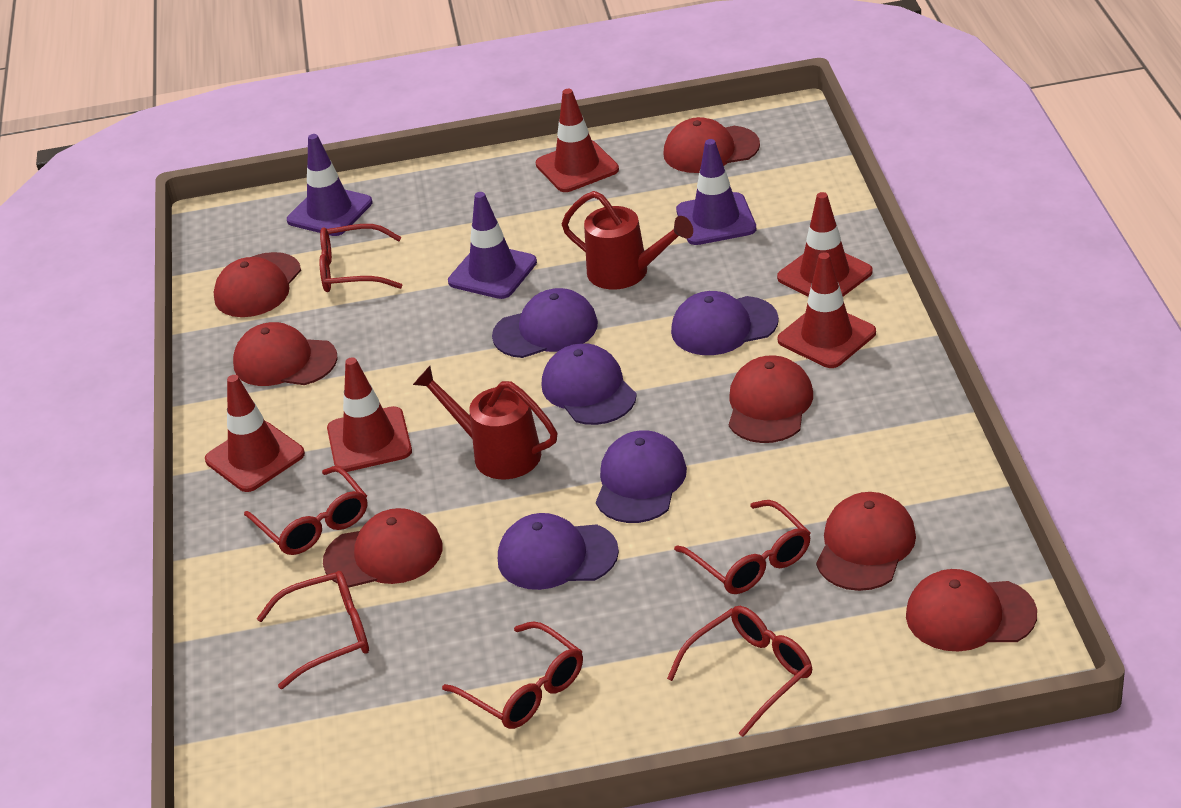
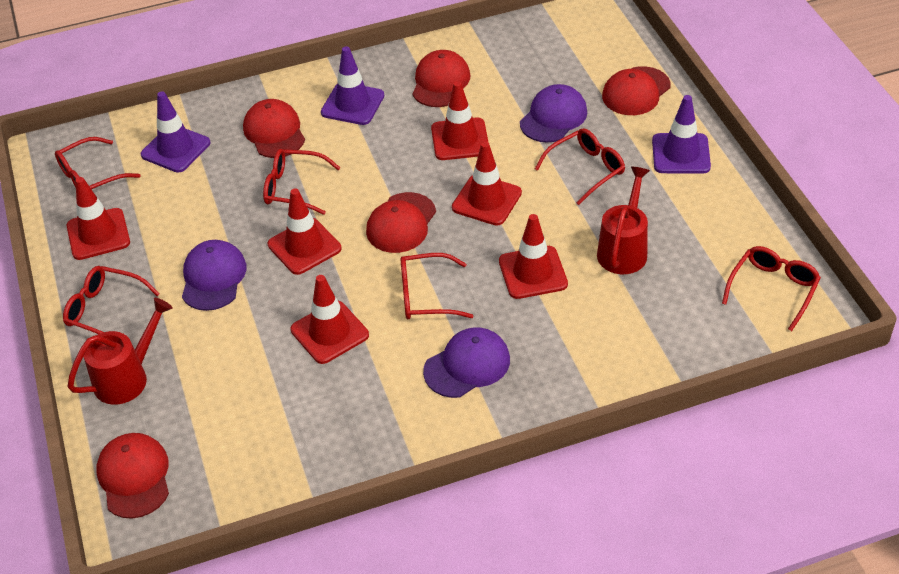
purple cap: 5 -> 3
red cap: 7 -> 5
red traffic cone: 5 -> 6

